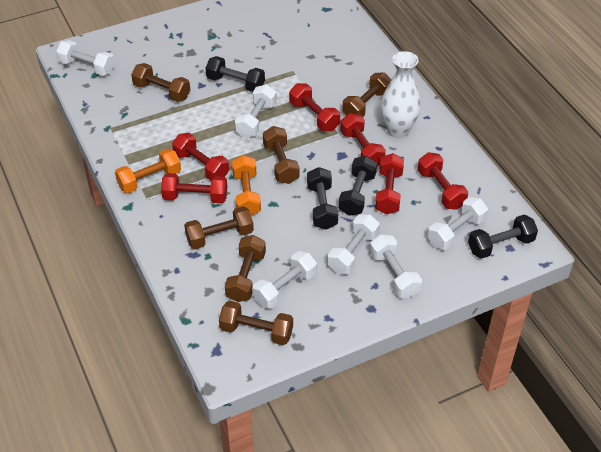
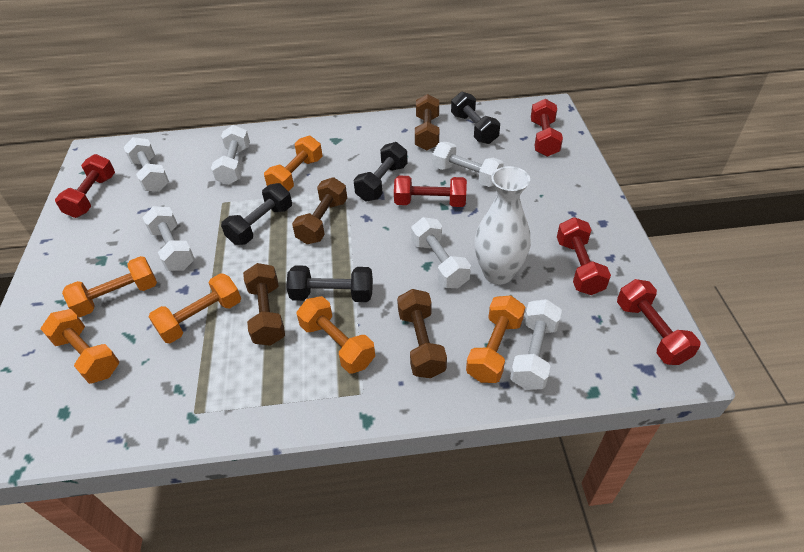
brown dumbbell: 6 -> 4
orange dumbbell: 2 -> 6
red dumbbell: 6 -> 5

